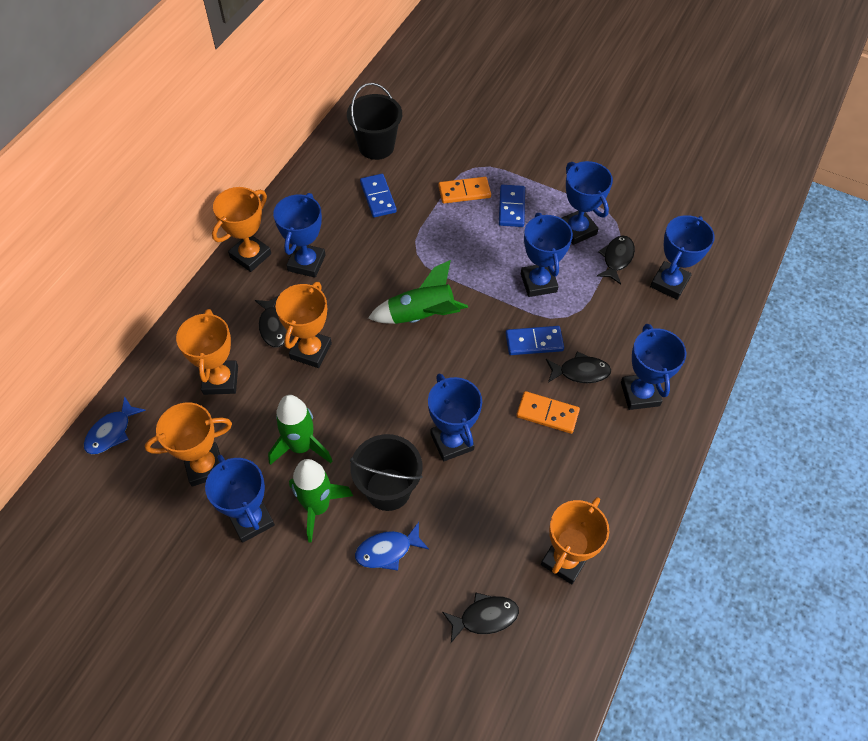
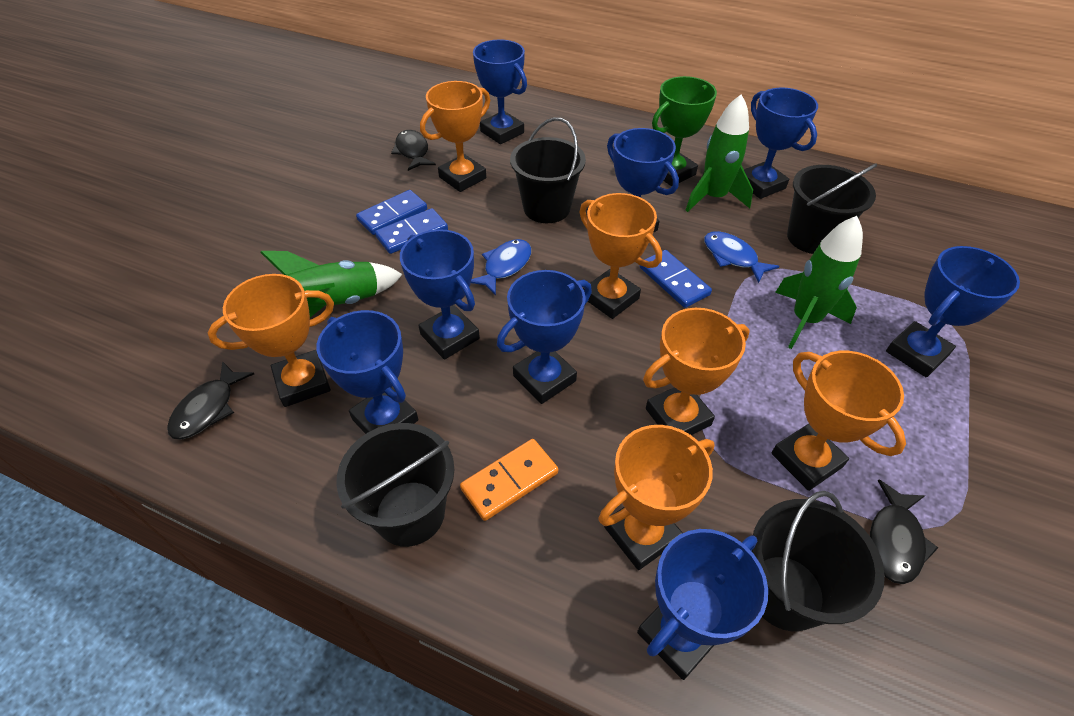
black bucket: 2 -> 4
black fish: 4 -> 3
blue trophy: 7 -> 8
green trophy: 0 -> 1
orange domino: 2 -> 1
orange trophy: 5 -> 6

